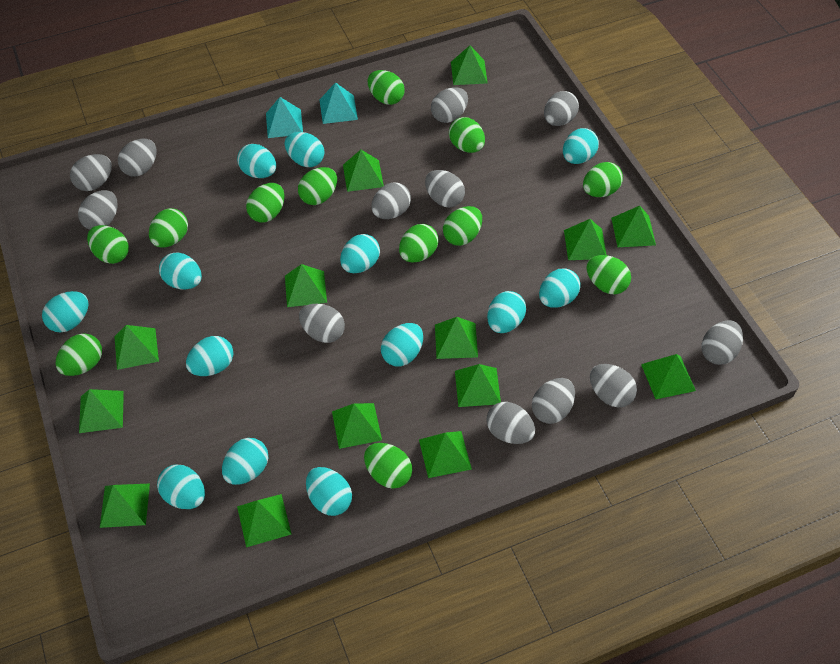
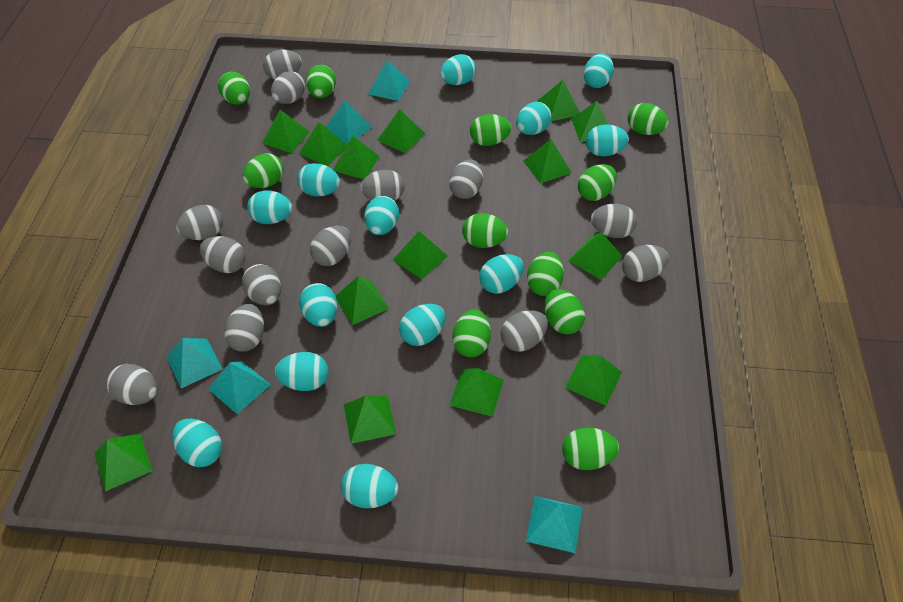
green egg: 12 -> 11
grey egg: 12 -> 13
turquoise pyramid: 2 -> 5

